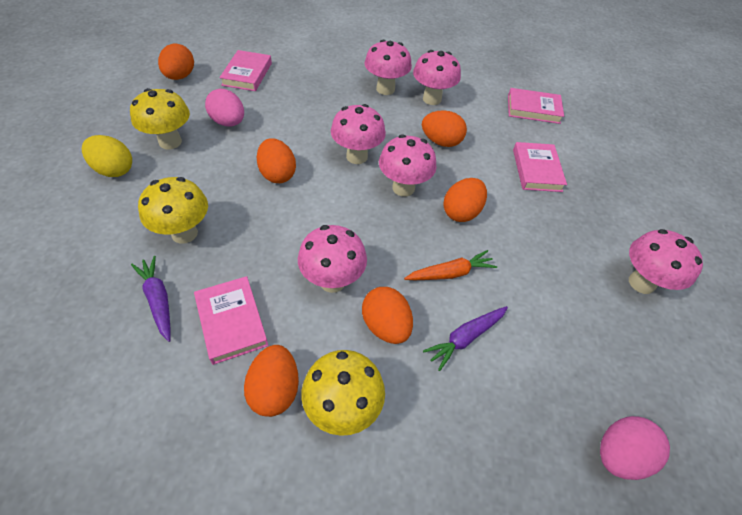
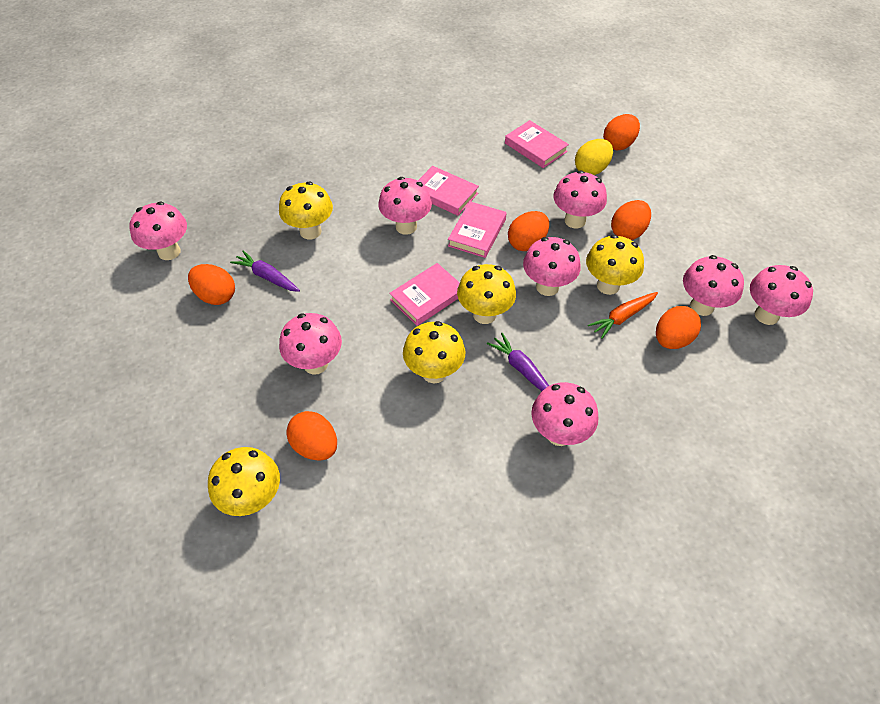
pink egg: 2 -> 0
pink mushroom: 6 -> 8
yellow mushroom: 3 -> 5

